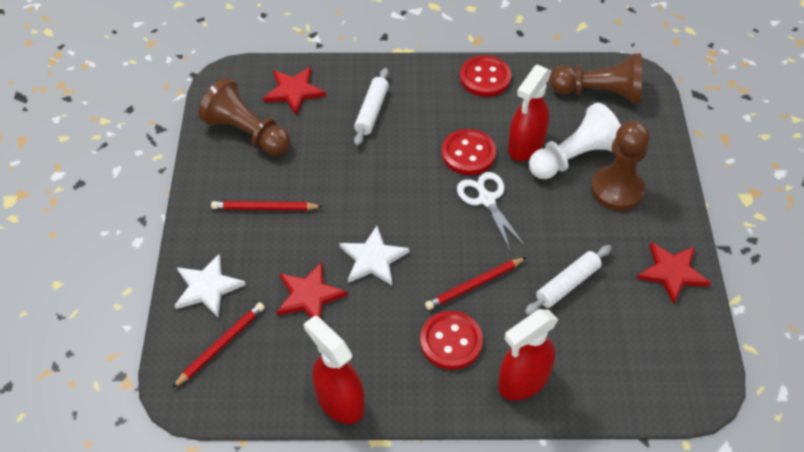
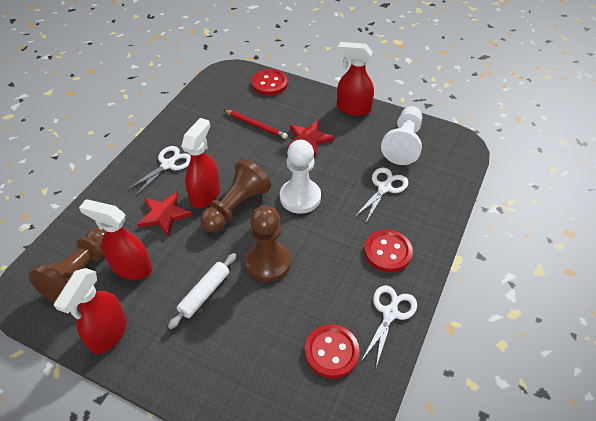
red pencil: 3 -> 1
red spray bottle: 3 -> 4
red star: 3 -> 2
white pawn: 1 -> 2
white rolling pin: 2 -> 1
white scissors: 1 -> 3
white star: 2 -> 0

